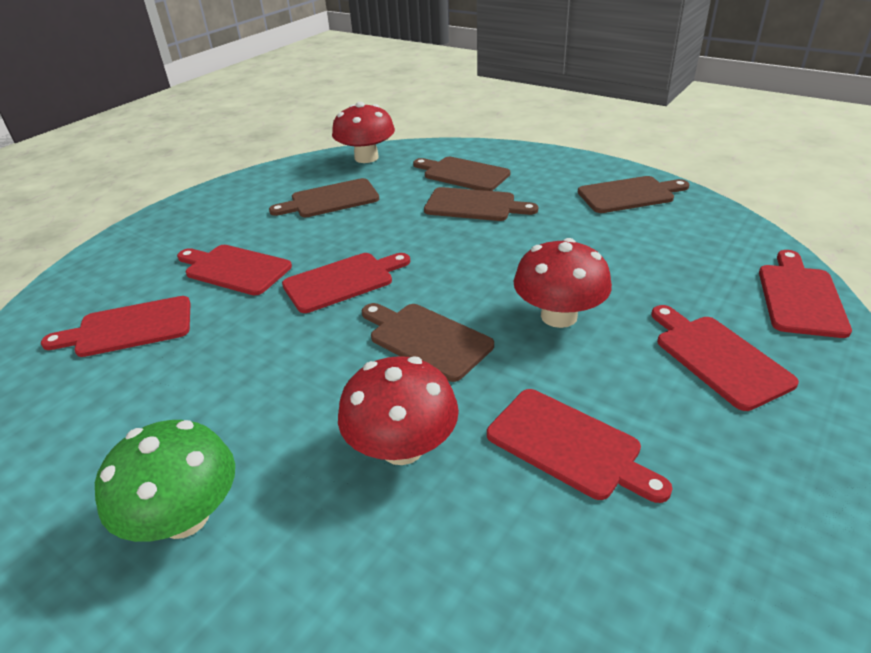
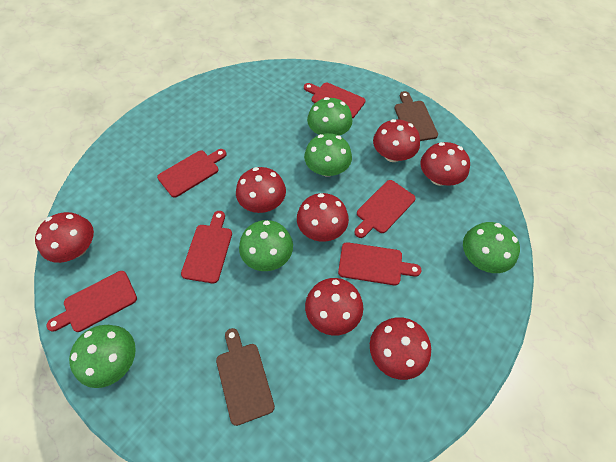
brown cutting board: 5 -> 2
green mushroom: 1 -> 5
red mushroom: 3 -> 7

